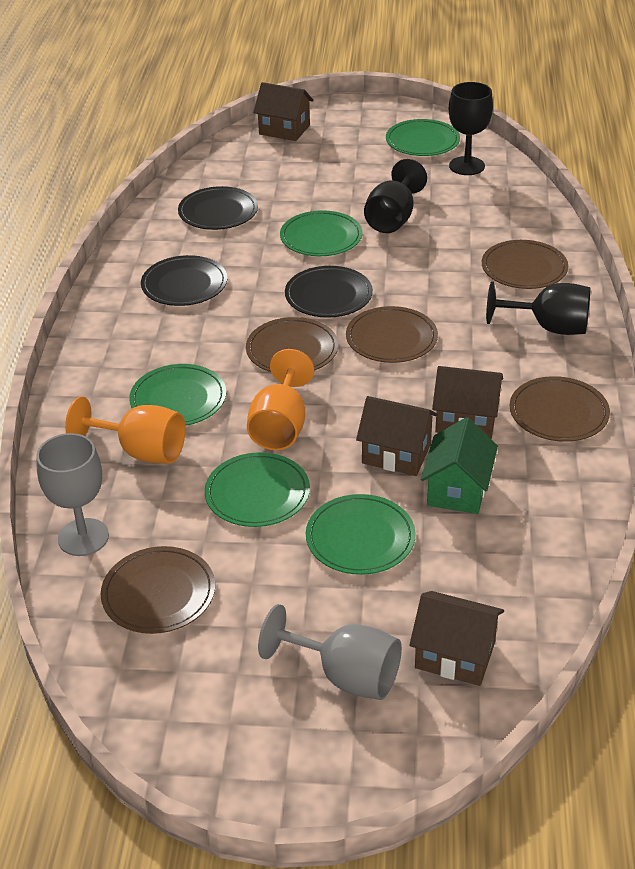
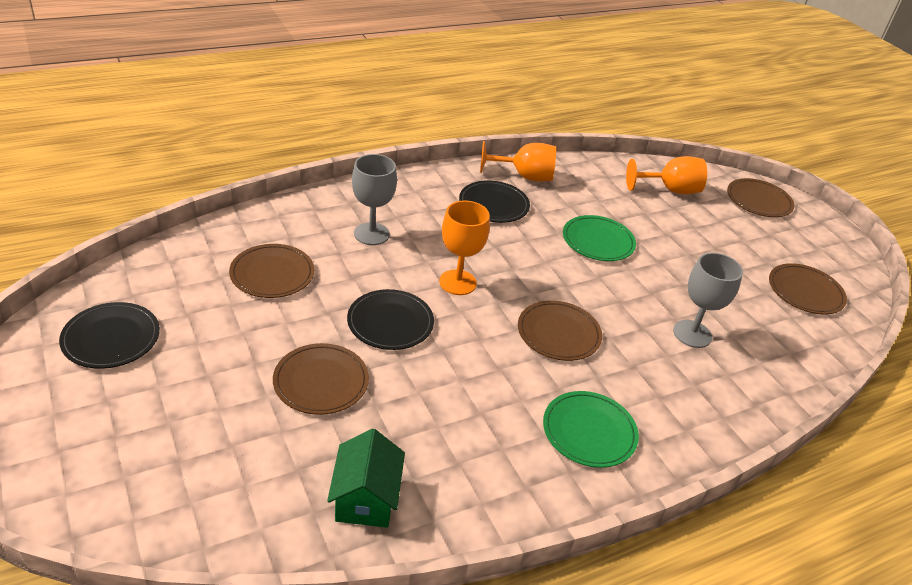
black goblet: 3 -> 0
brown house: 4 -> 0
green plate: 5 -> 2
orange goblet: 2 -> 3

